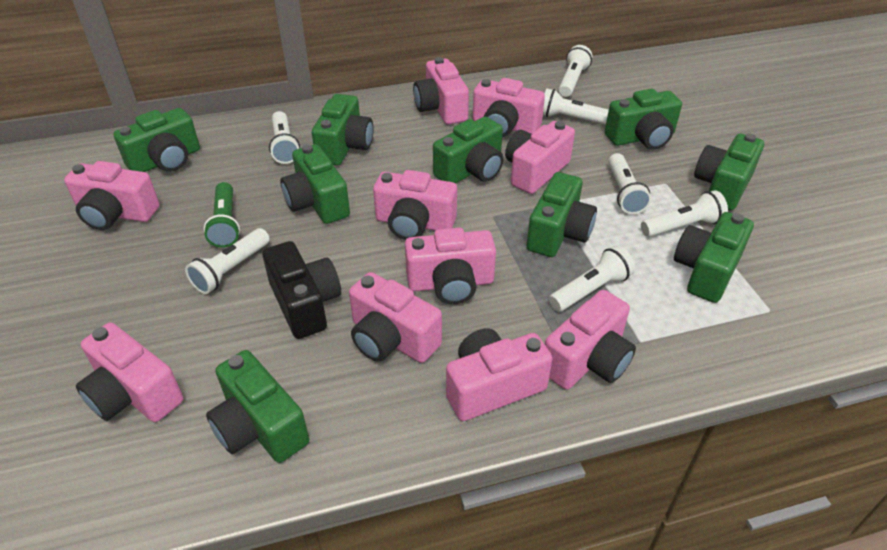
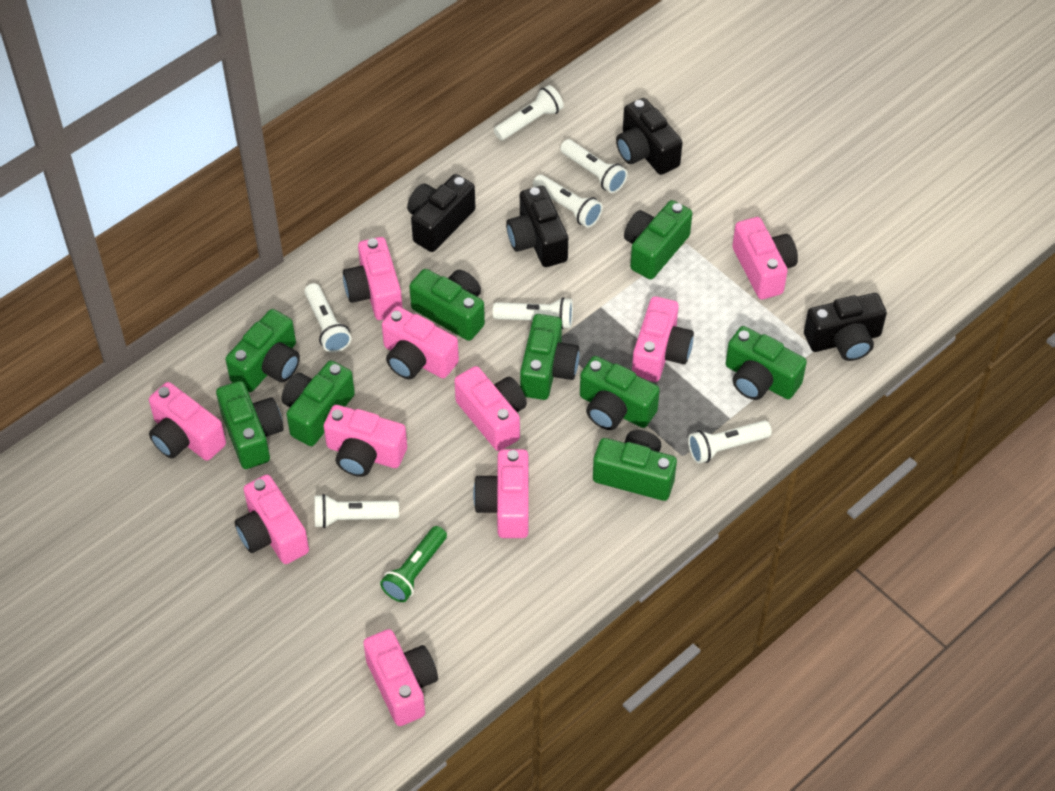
black camera: 1 -> 4

